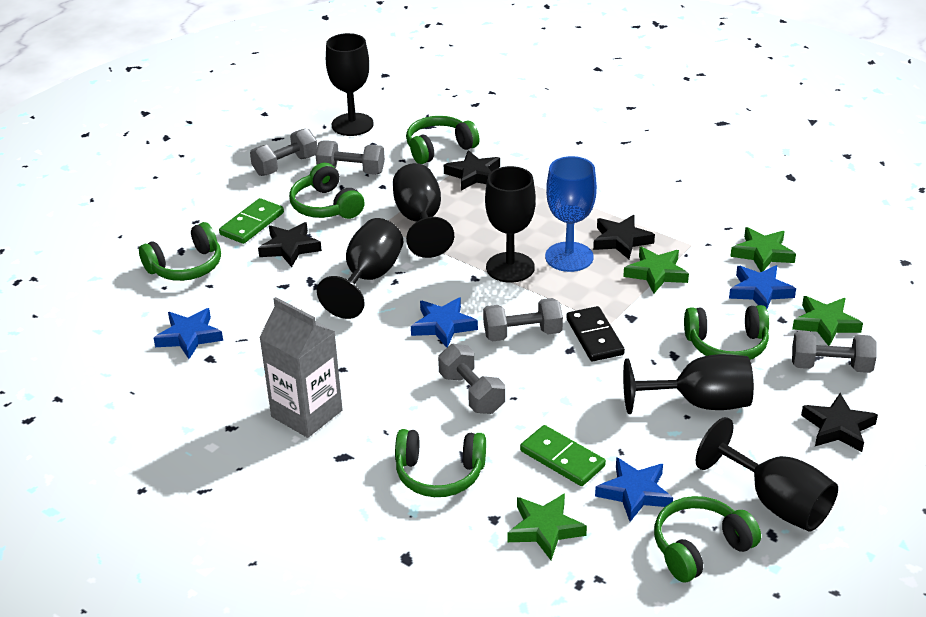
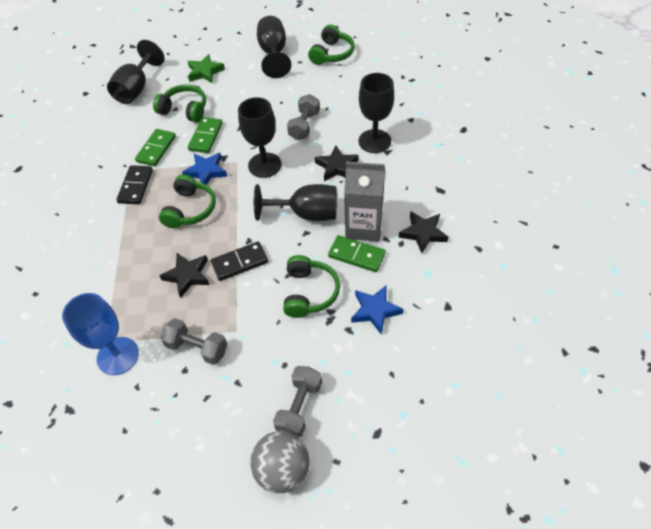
black domino: 1 -> 2
black goblet: 6 -> 5
black star: 4 -> 3
blue star: 4 -> 2
green domino: 2 -> 3
green headphones: 6 -> 4
green star: 4 -> 1
grey ball: 0 -> 1
grey dumbbell: 5 -> 3

